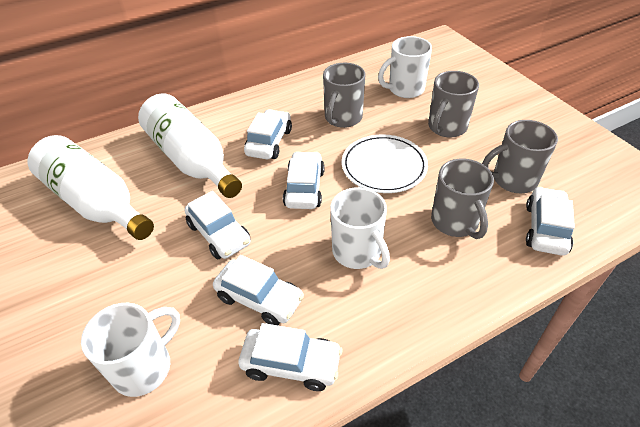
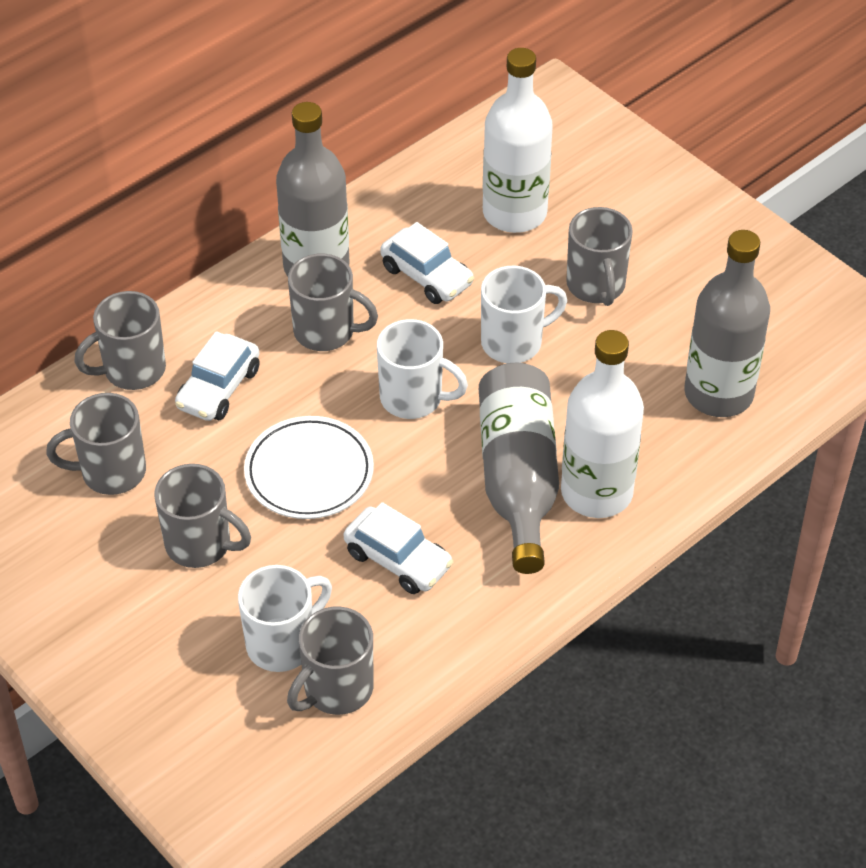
grey bottle: 0 -> 3
grey mug: 4 -> 6
white car: 6 -> 3

